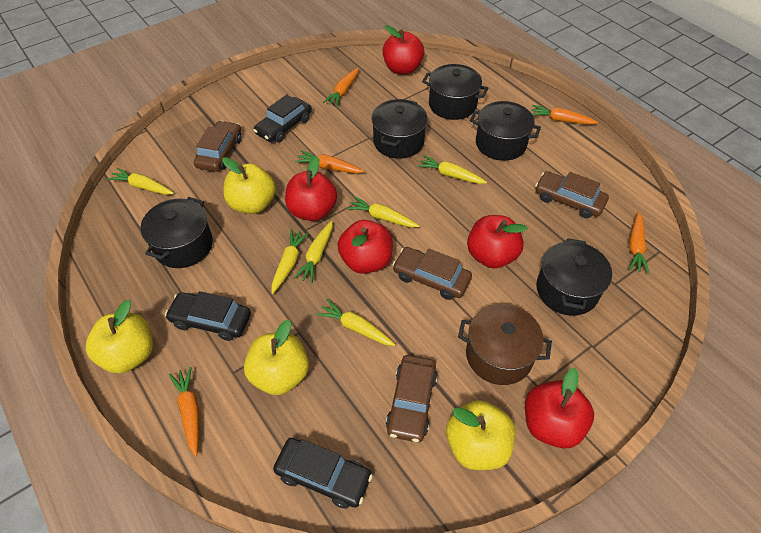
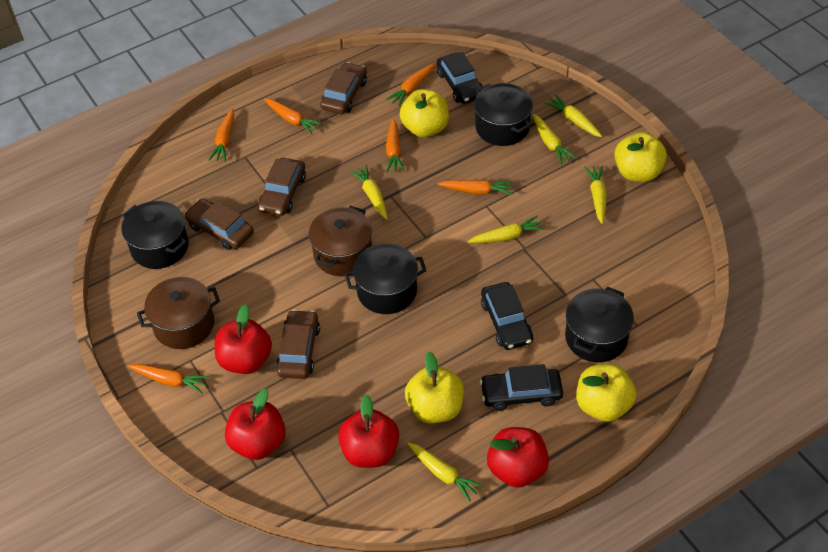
black pot: 5 -> 4
brown pot: 1 -> 2
orange carrot: 5 -> 6
red apple: 5 -> 4

